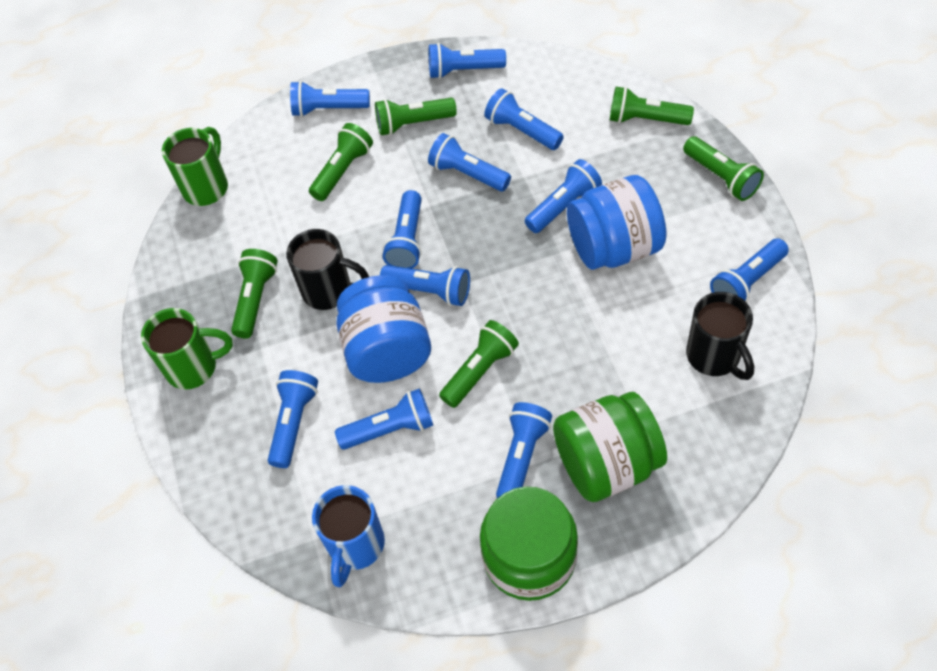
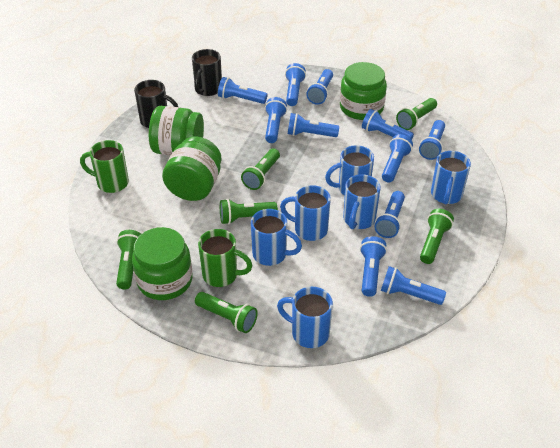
blue jar: 2 -> 0
blue mug: 1 -> 6
green jar: 2 -> 4

